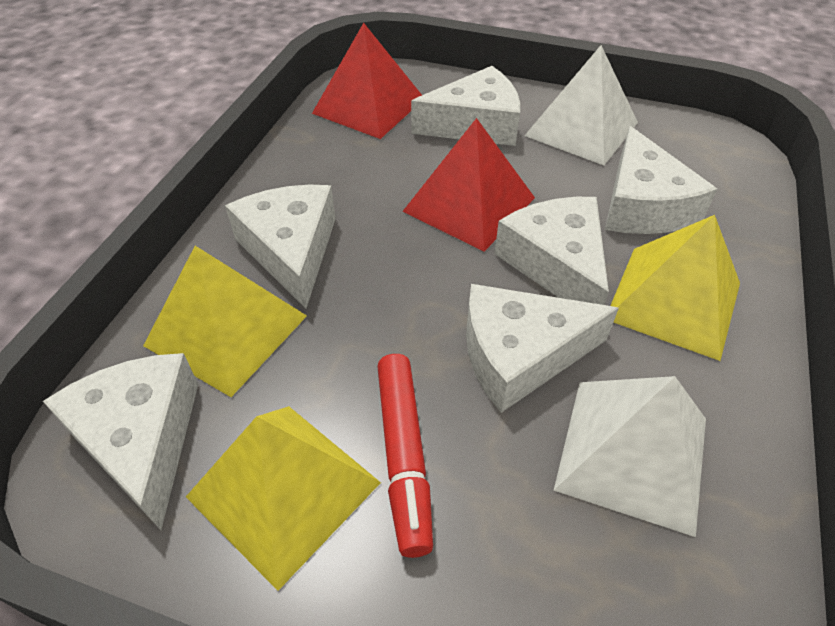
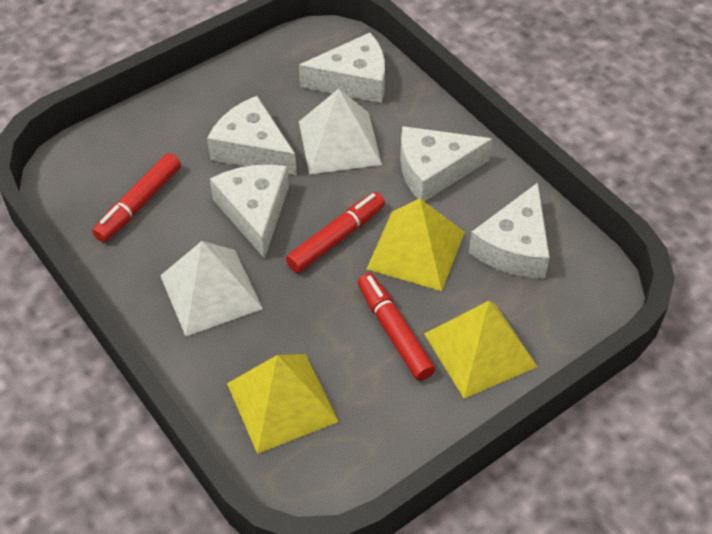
red marker: 1 -> 3
red pyramid: 2 -> 0
white cheese: 6 -> 5

